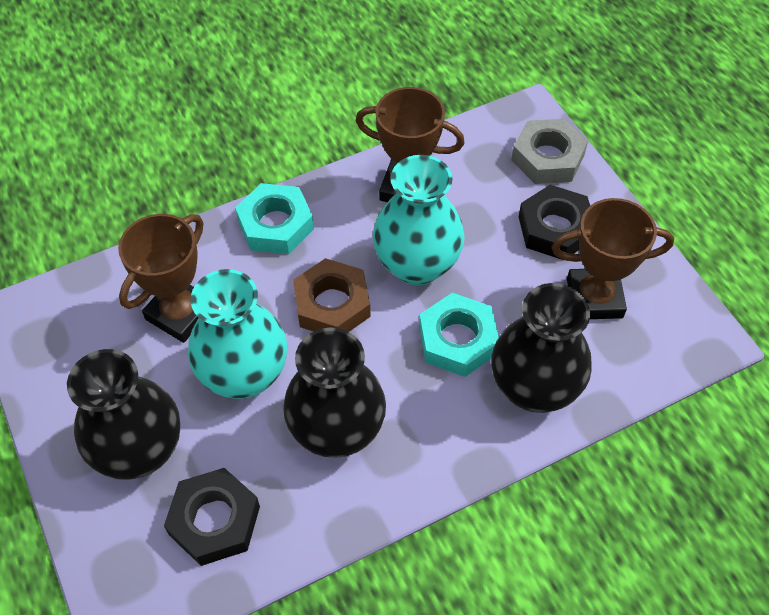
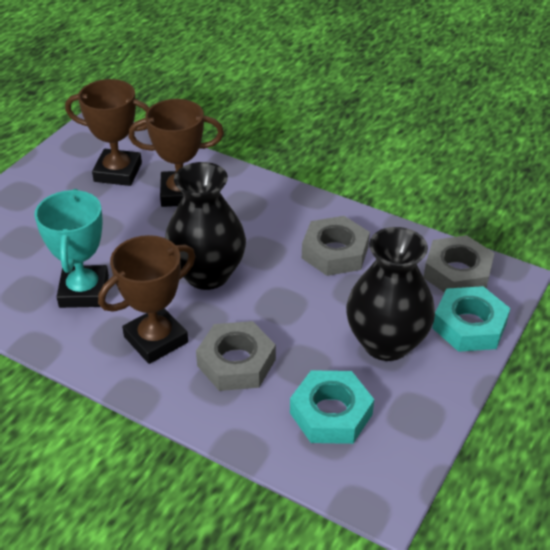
black nut: 2 -> 0
black vase: 3 -> 2
brown nut: 1 -> 0
grey nut: 1 -> 3
turquoise trophy: 0 -> 1
turquoise vase: 2 -> 0

